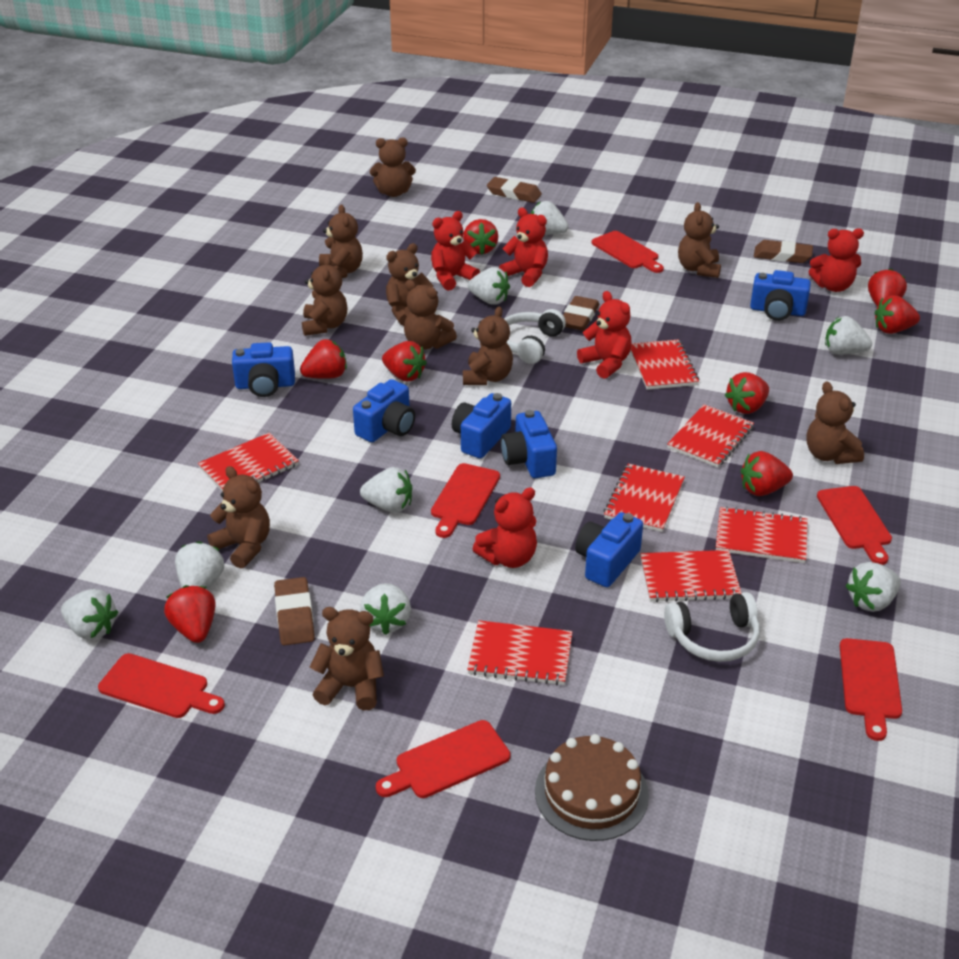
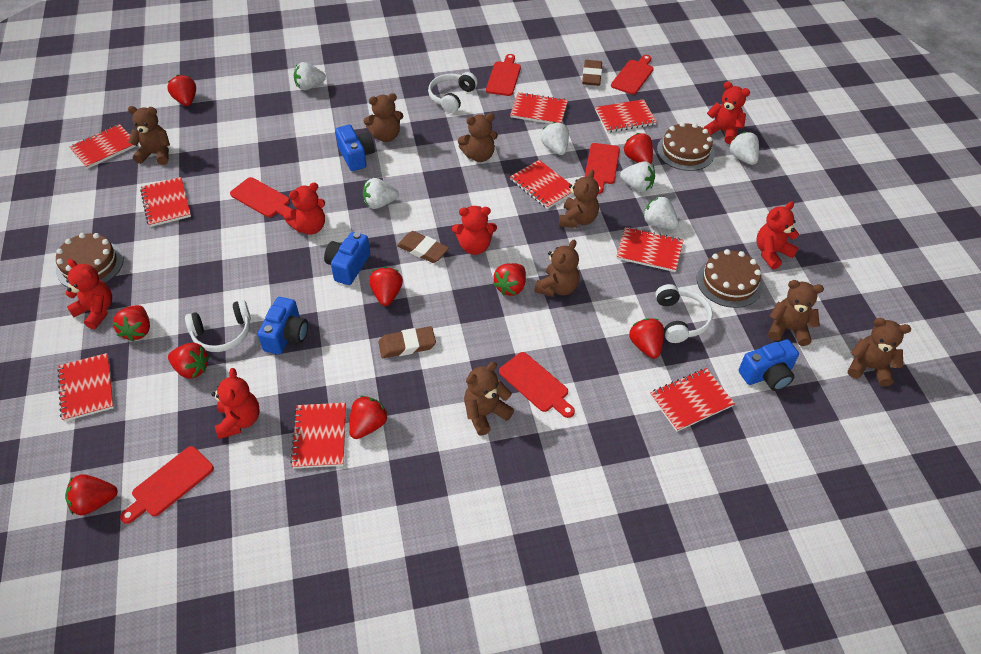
blue camera: 6 -> 4
brown cake: 1 -> 3
brown eraser: 4 -> 3
brown teddy bear: 10 -> 8
red notebook: 7 -> 9
red strawberry: 8 -> 9
red teddy bear: 5 -> 6
white headphones: 2 -> 3
white strawberry: 8 -> 6

